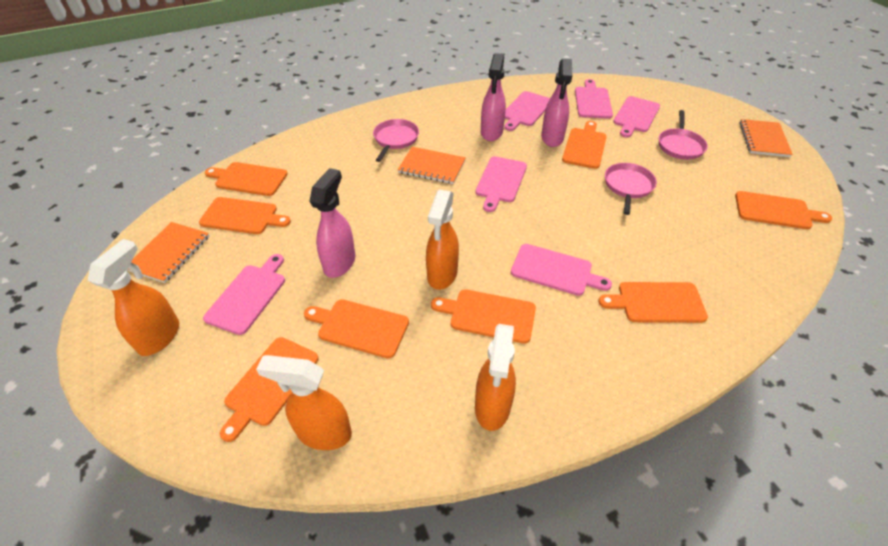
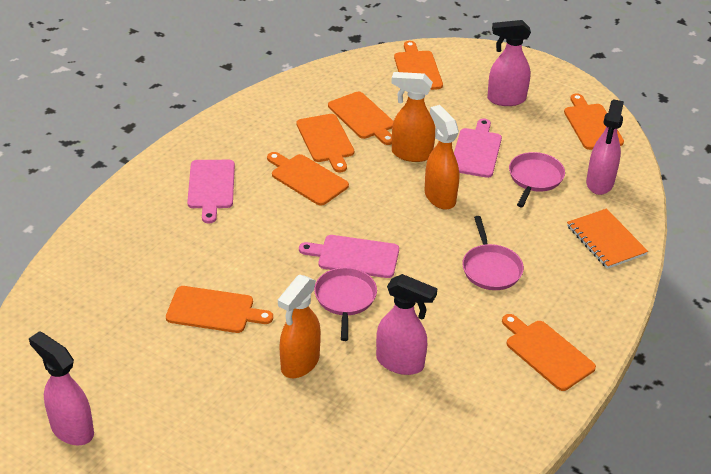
orange cutting board: 8 -> 7
orange notebook: 3 -> 1
orange spray bottle: 4 -> 3
pink cutting board: 6 -> 3
pink spray bottle: 3 -> 4

